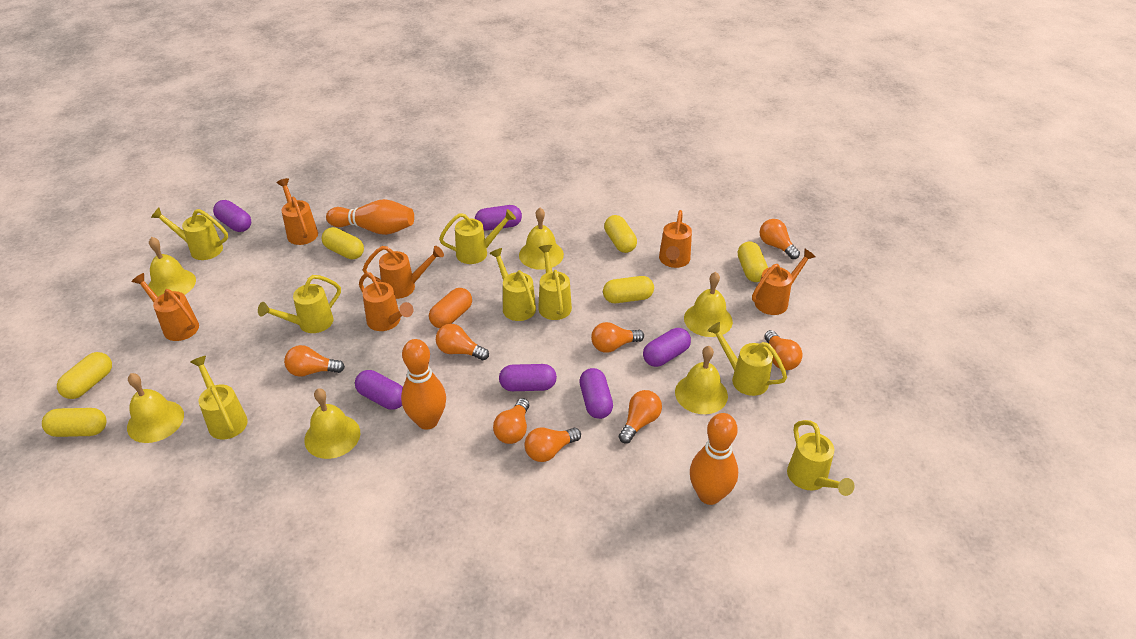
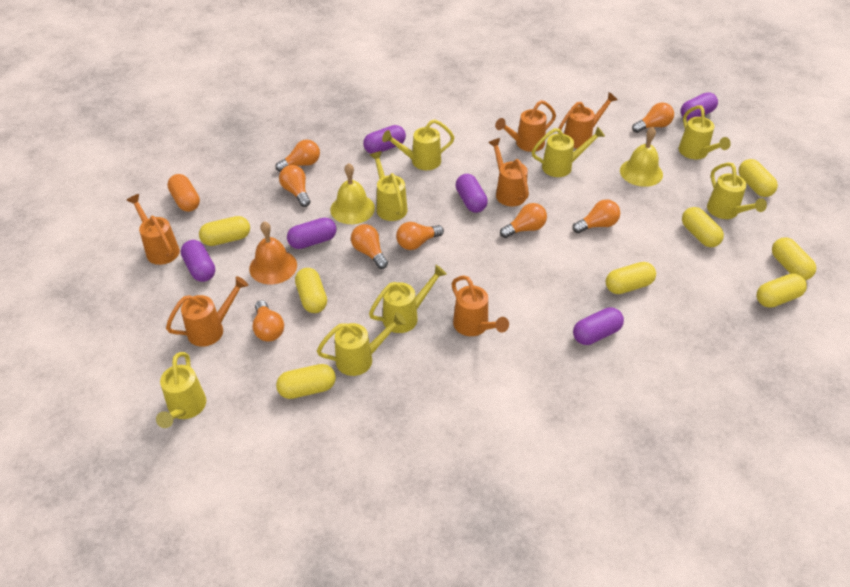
orange bell: 0 -> 1
orange bowling pin: 3 -> 0
yellow bell: 6 -> 2
yellow capsule: 6 -> 8

